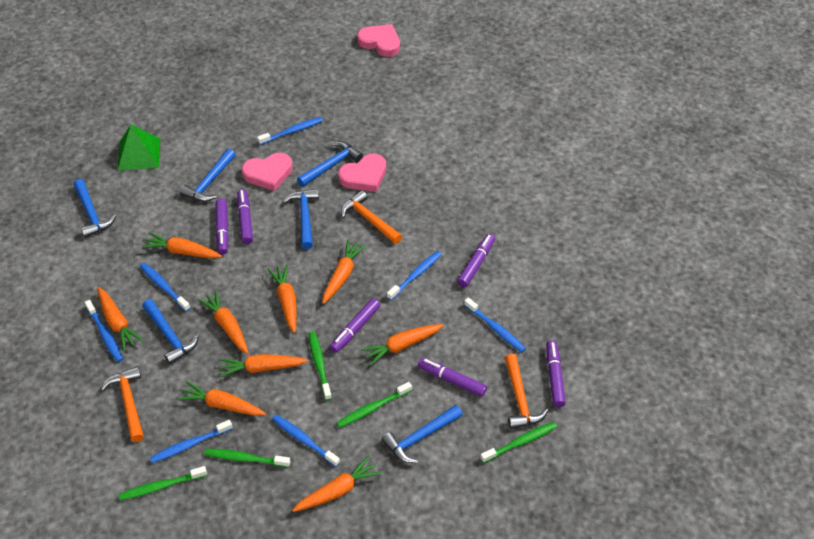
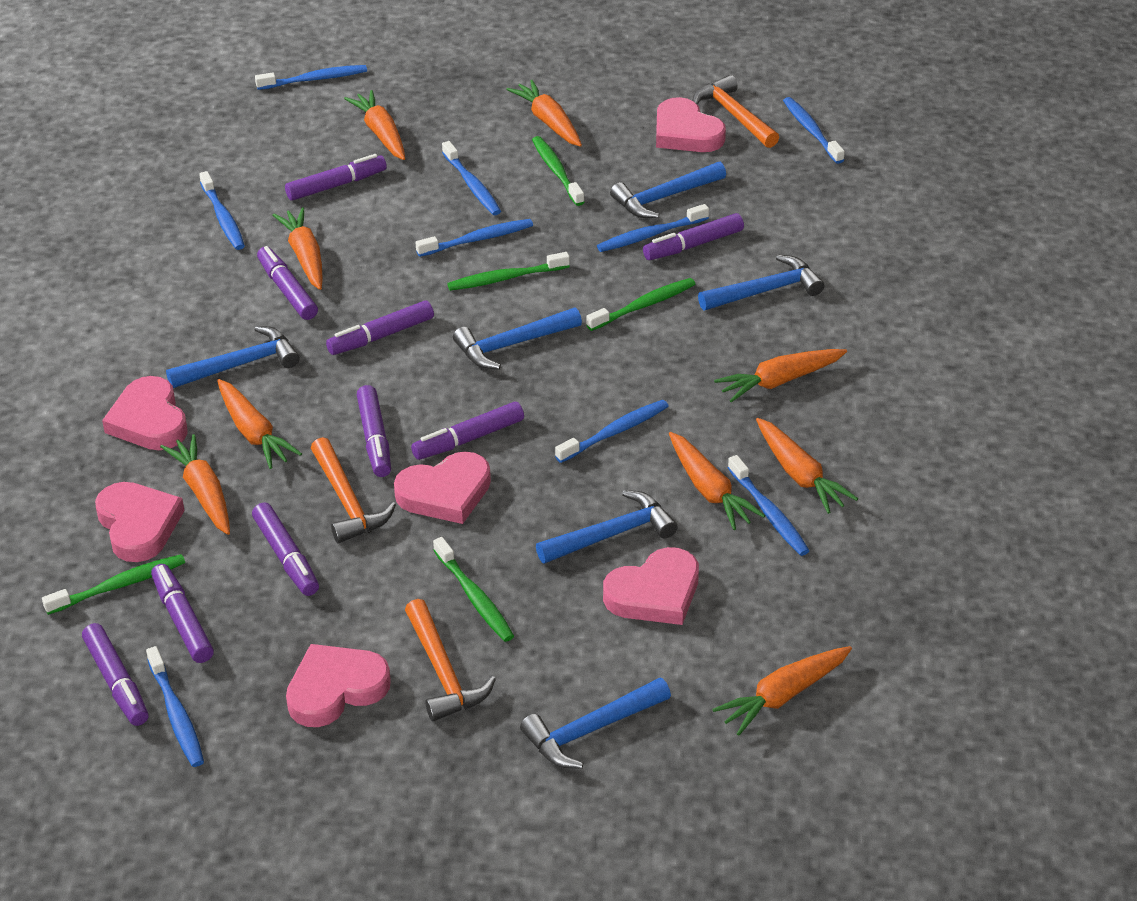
blue toothbrush: 7 -> 9
green pyramid: 1 -> 0
pink heart: 3 -> 6
purple marker: 6 -> 9

